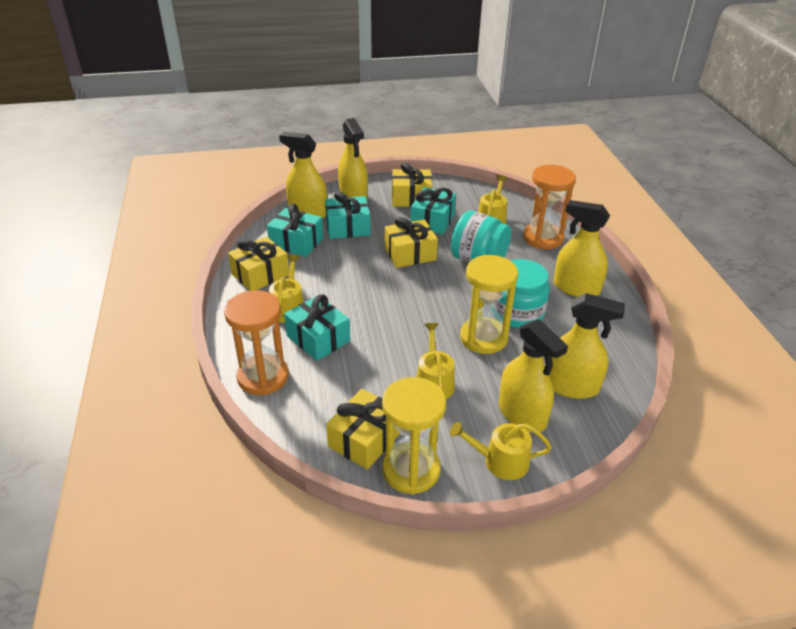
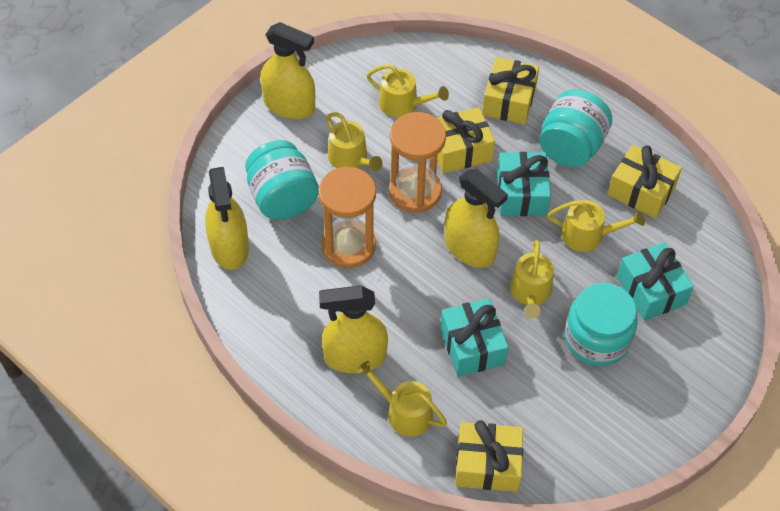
turquoise gift: 4 -> 3
turquoise jar: 2 -> 3
yellow hourglass: 2 -> 0
yellow spray bottle: 5 -> 4
yellow watering can: 4 -> 5

